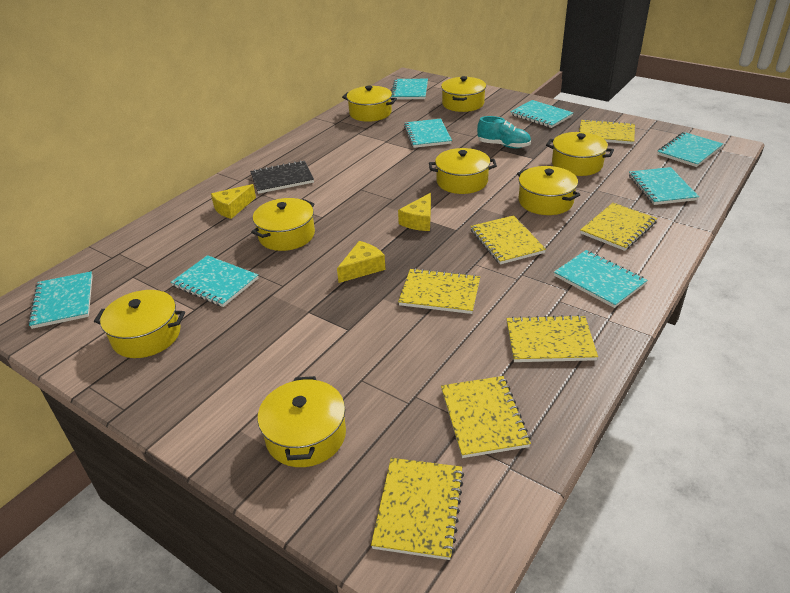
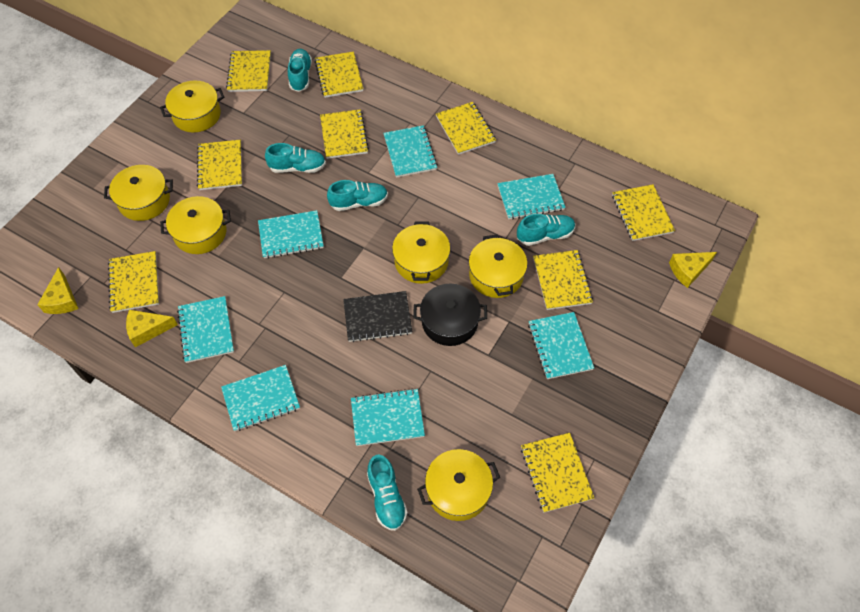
black pot: 0 -> 1
turquoise notebook: 8 -> 7
turquoise shoe: 1 -> 5
yellow notebook: 7 -> 9
yellow pot: 8 -> 6

